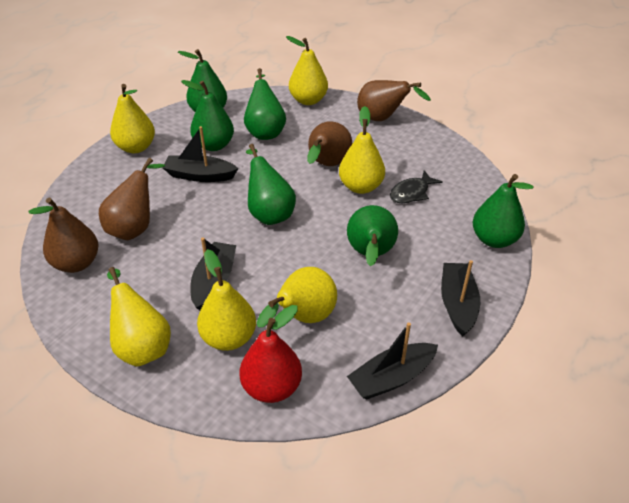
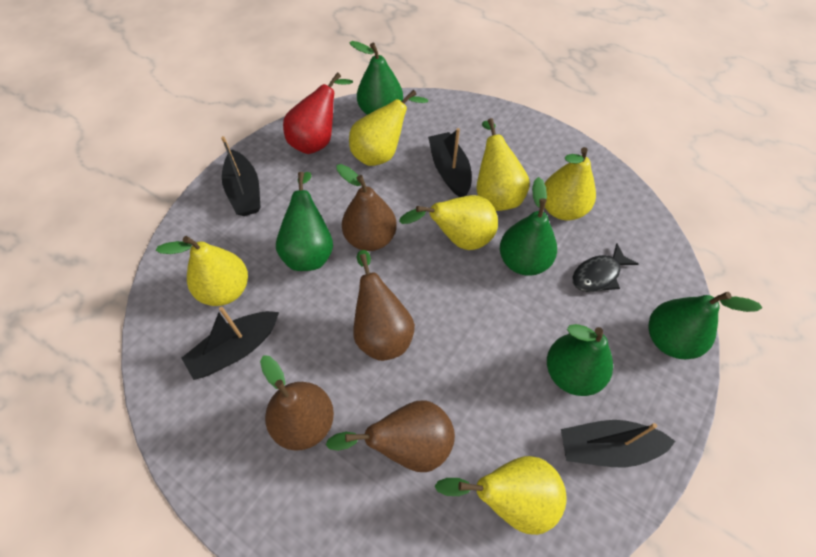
green pear: 6 -> 5

